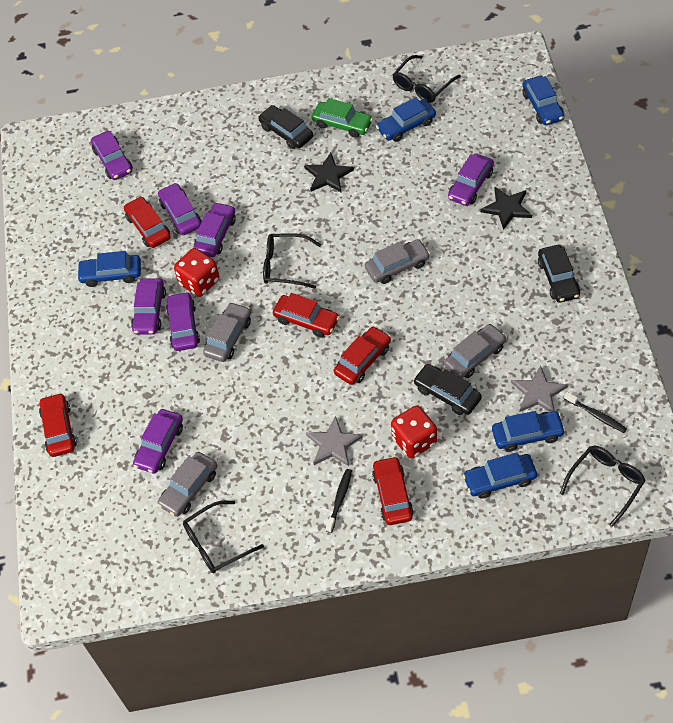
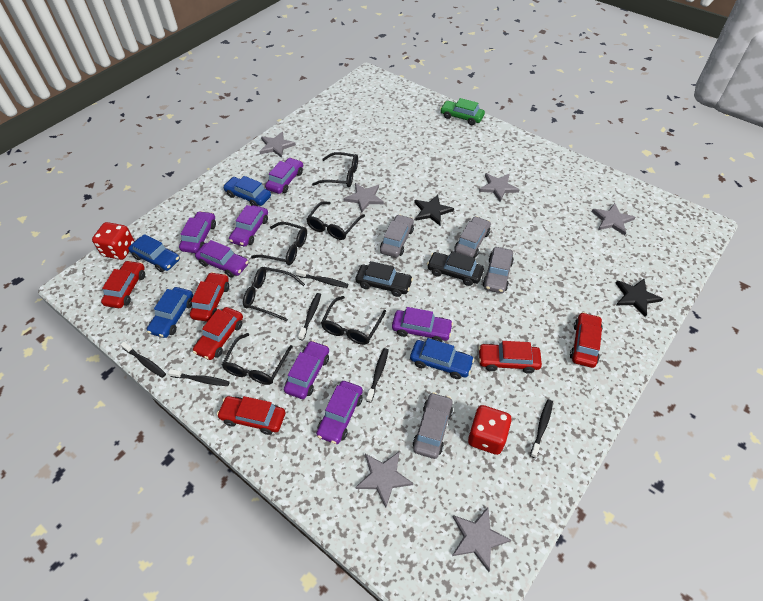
black car: 3 -> 2
black glasses: 4 -> 6
black toothbrush: 2 -> 6
blue car: 5 -> 4
grey star: 2 -> 6
red car: 5 -> 6

